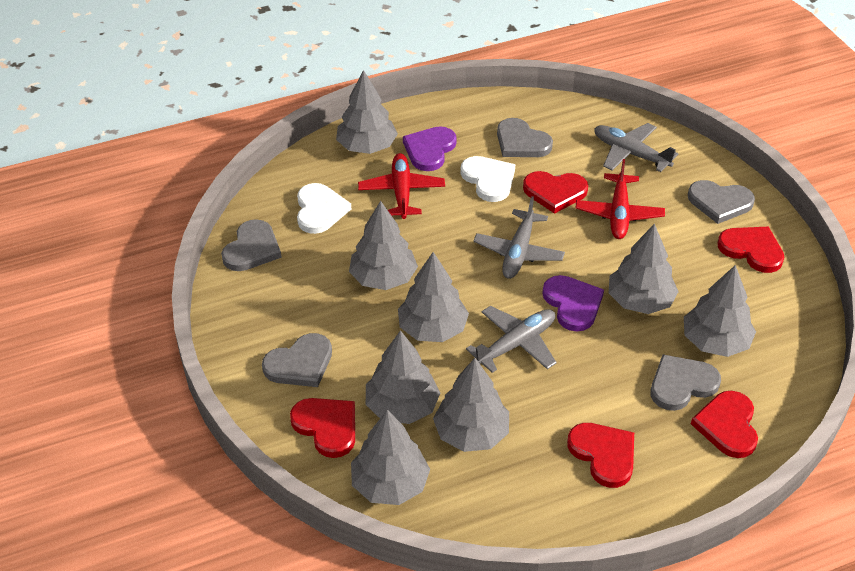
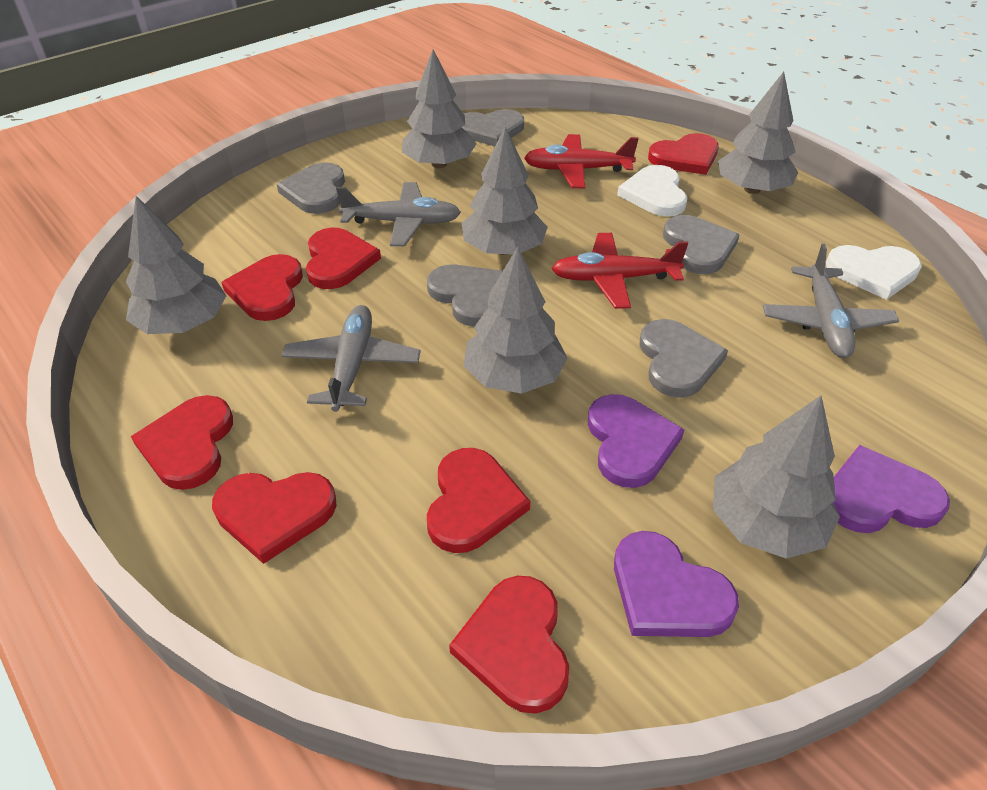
grey tree: 8 -> 6
purple heart: 2 -> 3
red heart: 5 -> 7

